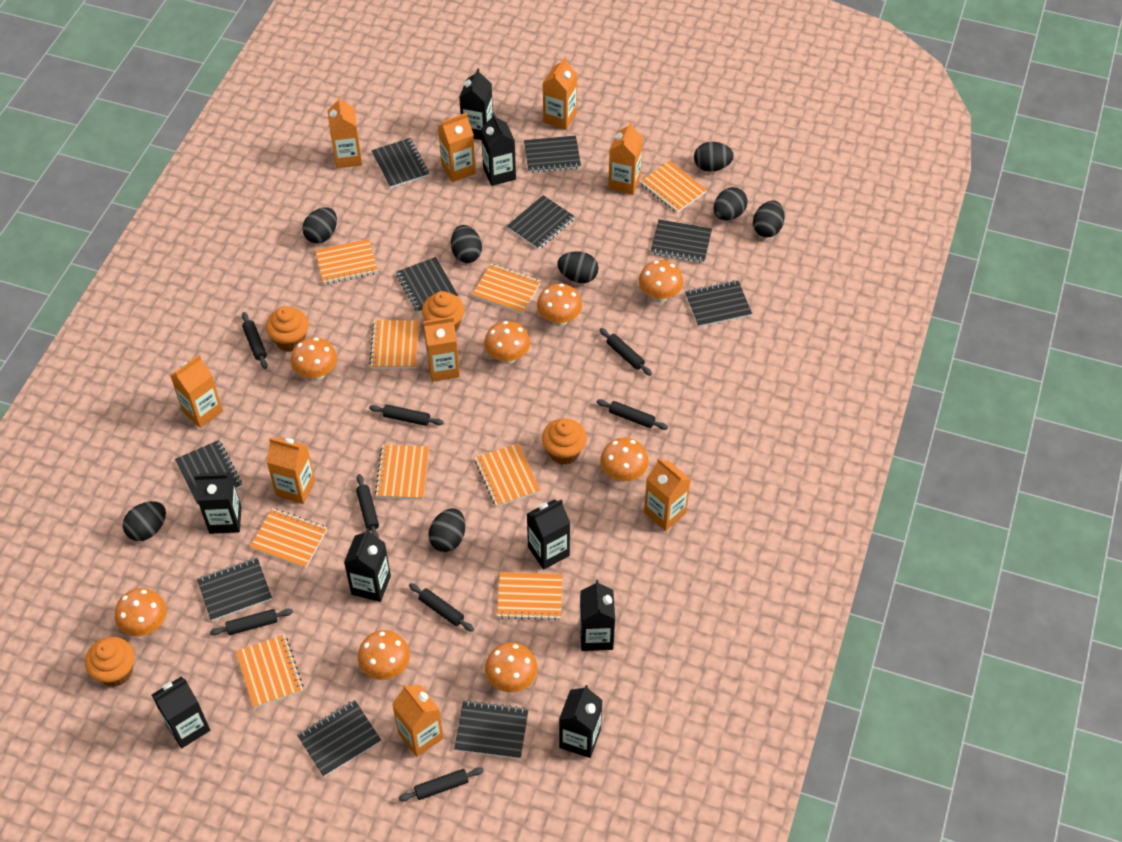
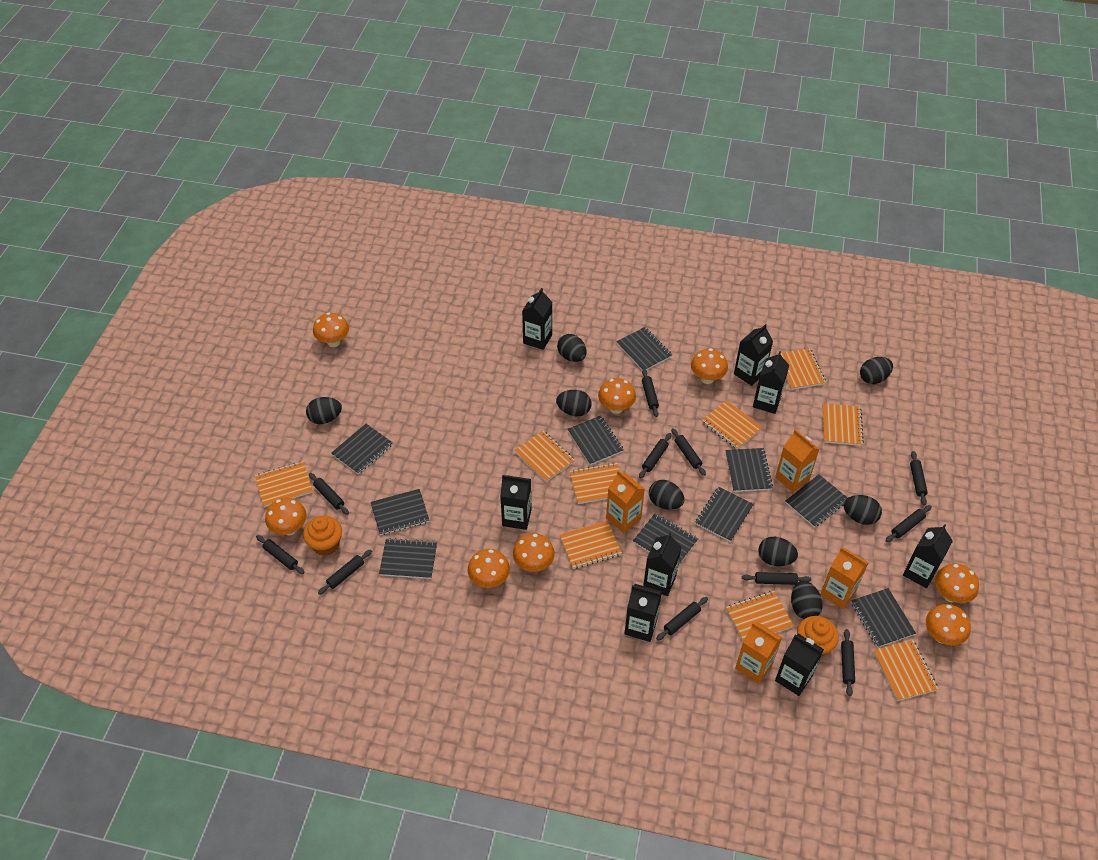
black rolling pin: 8 -> 11
orange carton: 9 -> 4
orange cupcake: 4 -> 2

